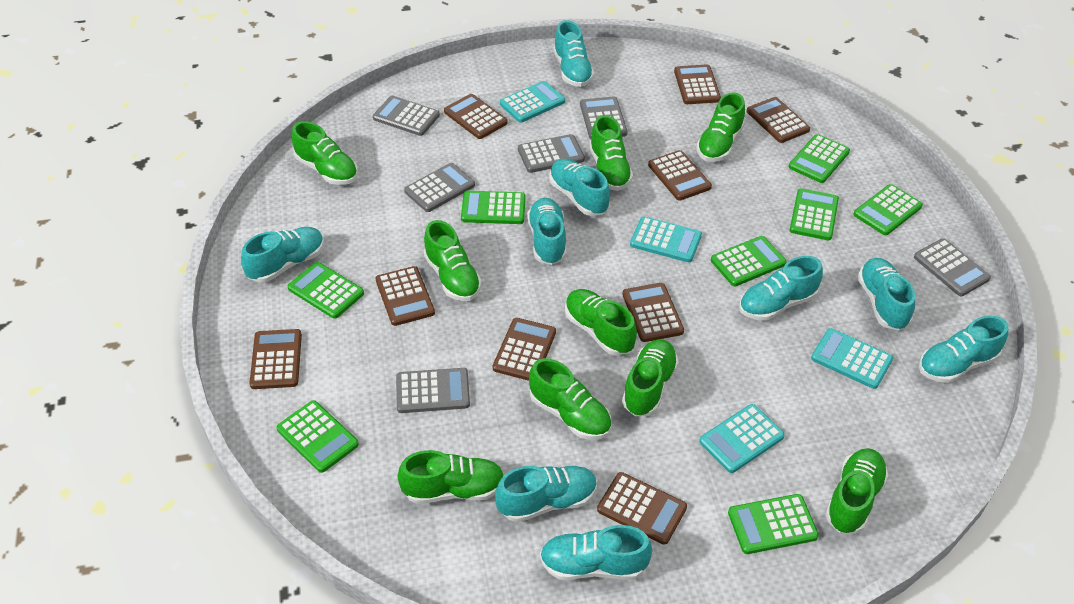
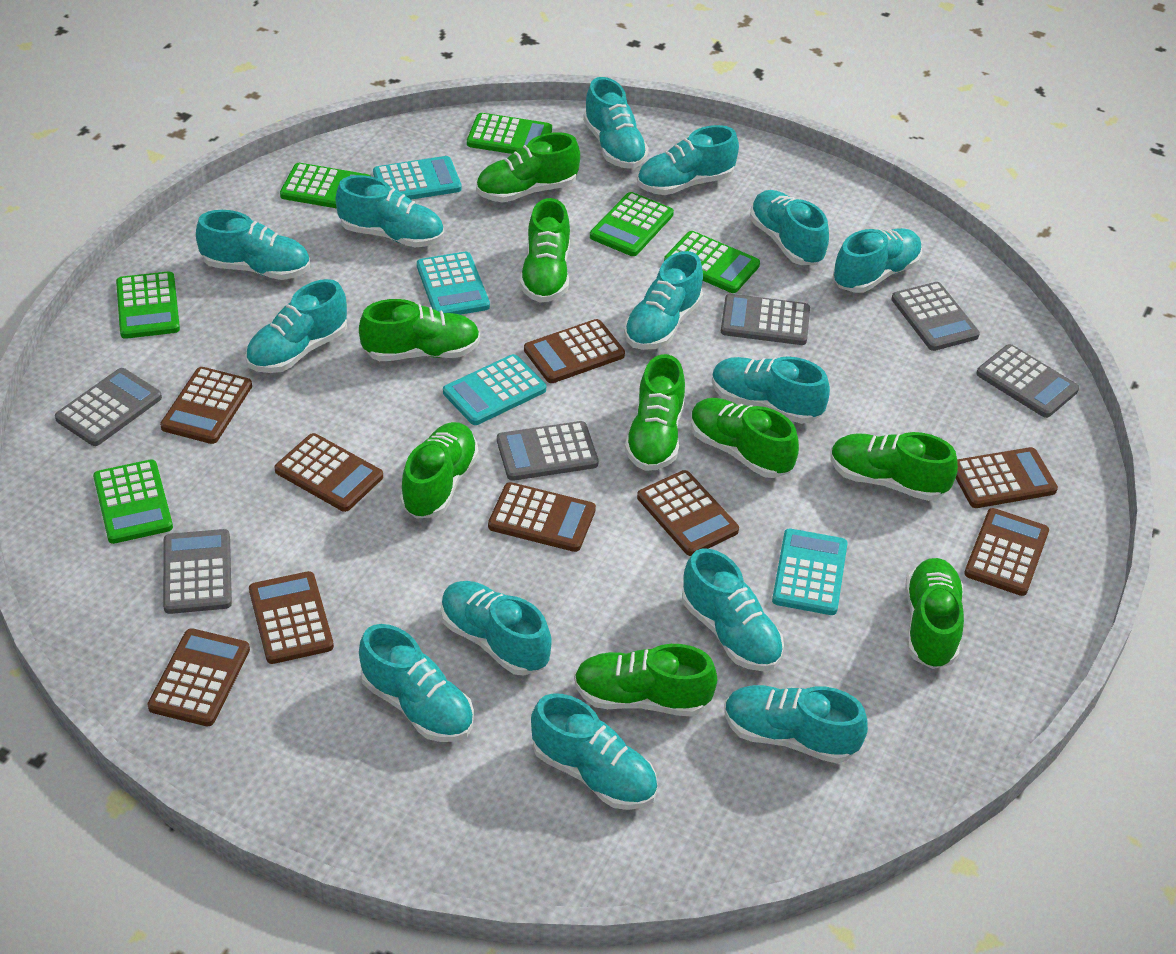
green calculator: 8 -> 6
turquoise shoe: 9 -> 14

